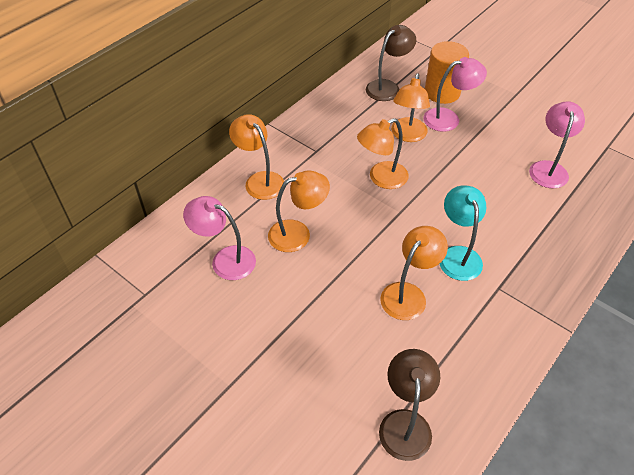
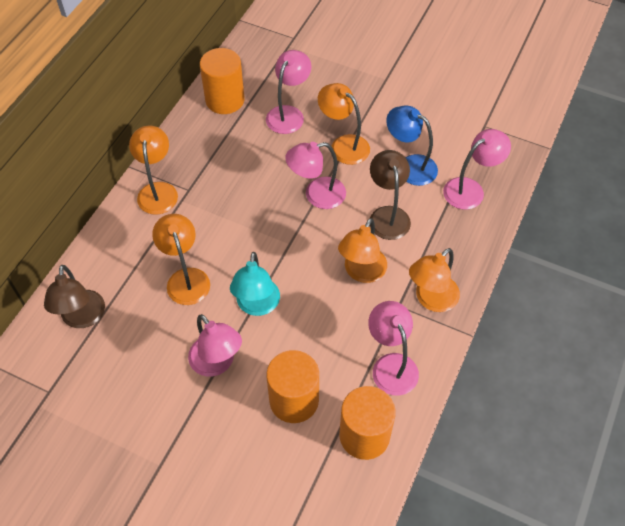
blue lamp: 0 -> 1
orange cylinder: 1 -> 3
pink lamp: 3 -> 5

